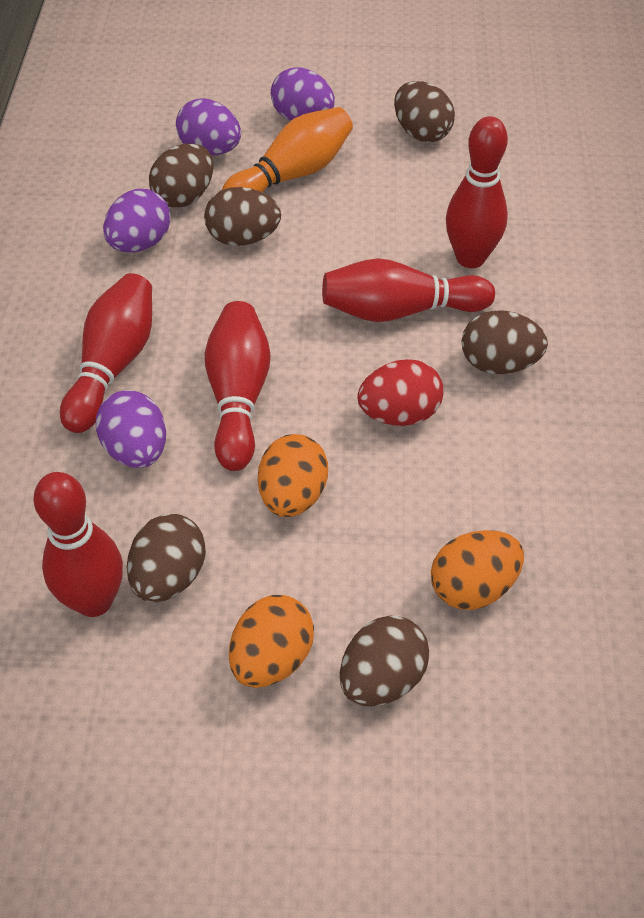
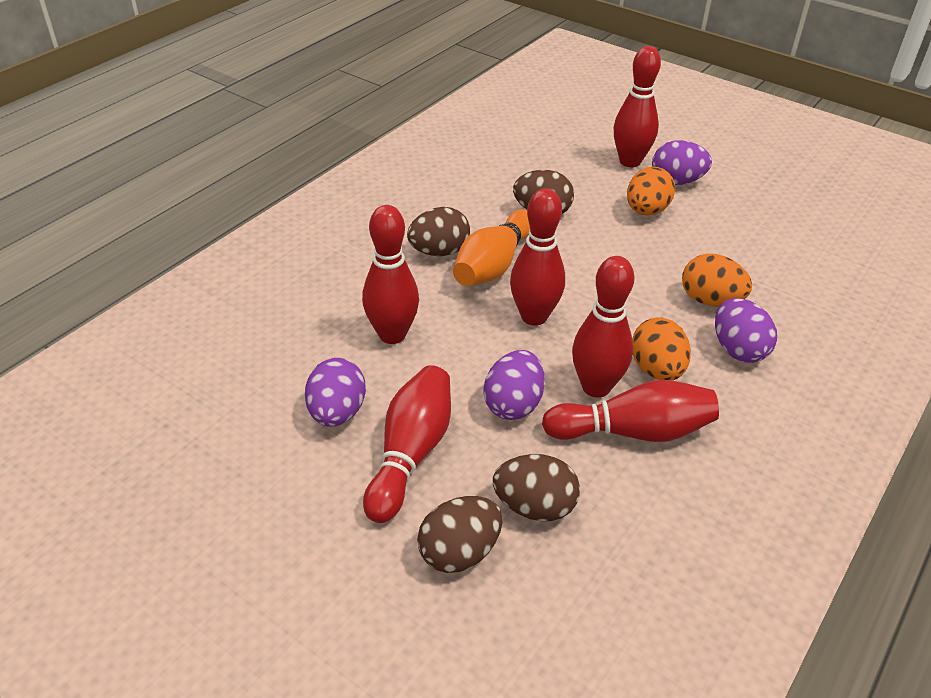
brown egg: 6 -> 4
red bowling pin: 5 -> 6
red egg: 1 -> 0

